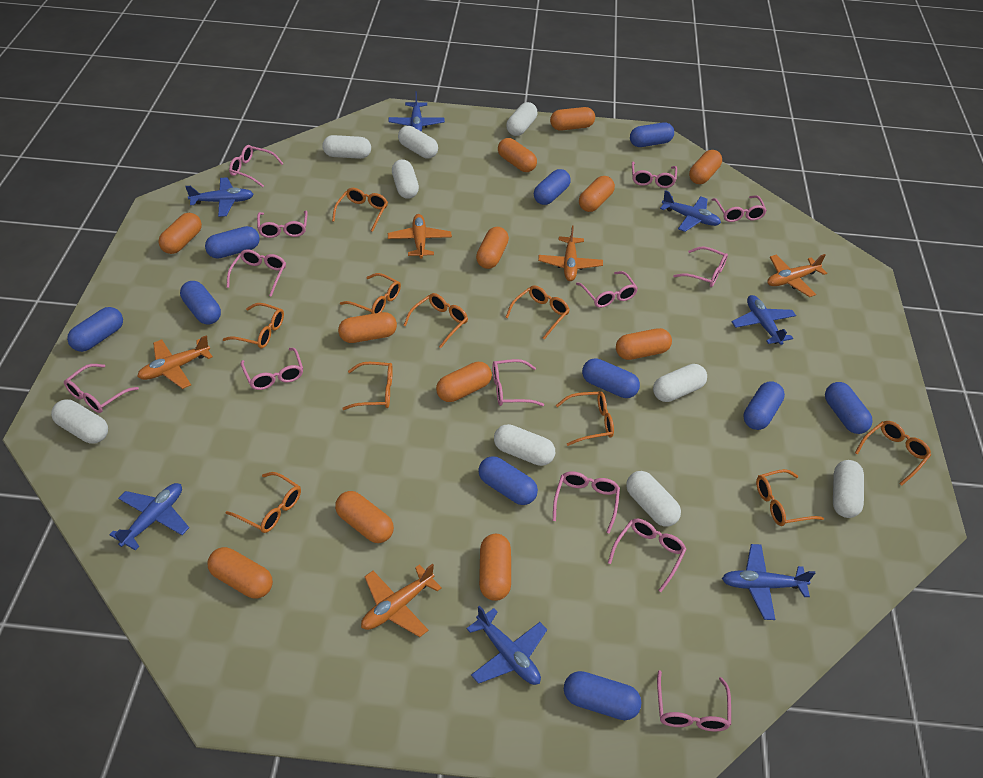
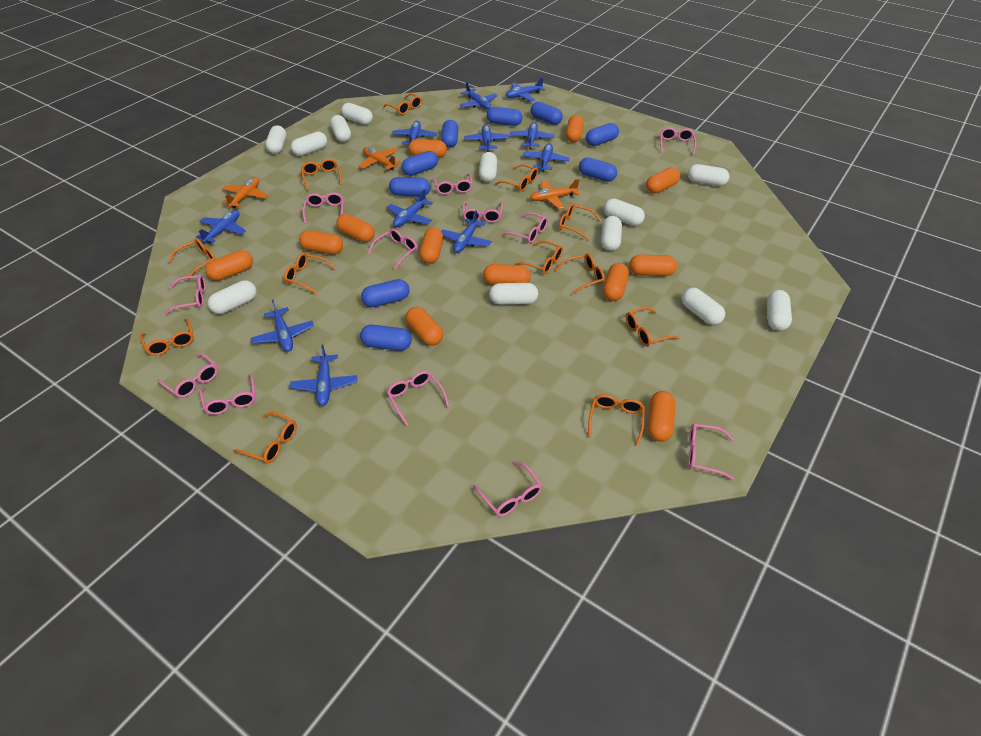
blue capsule: 10 -> 9
blue plane: 7 -> 11
orange glasses: 10 -> 12
orange plane: 5 -> 3
pink glasses: 13 -> 12
white capsule: 9 -> 12

